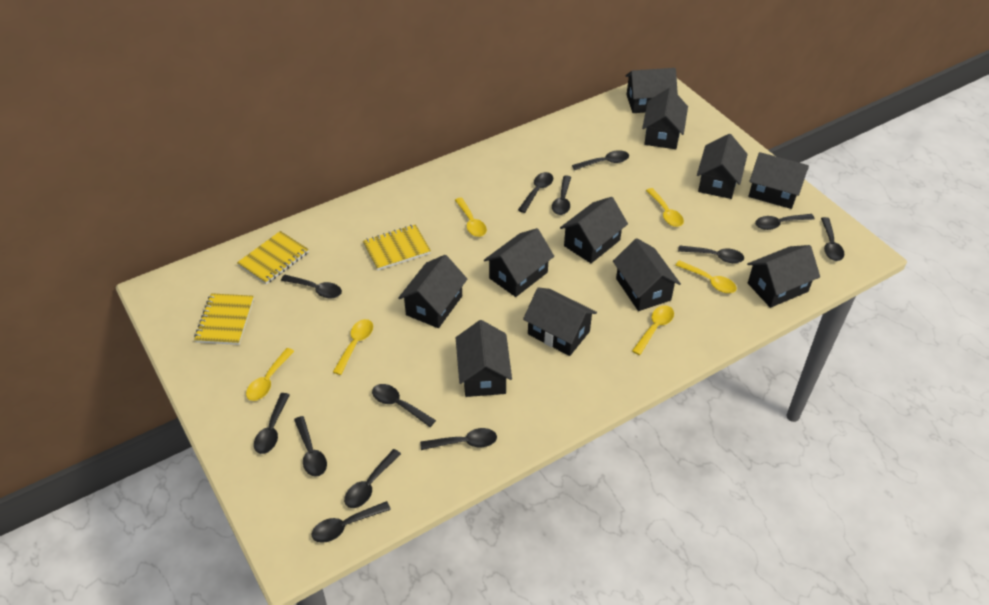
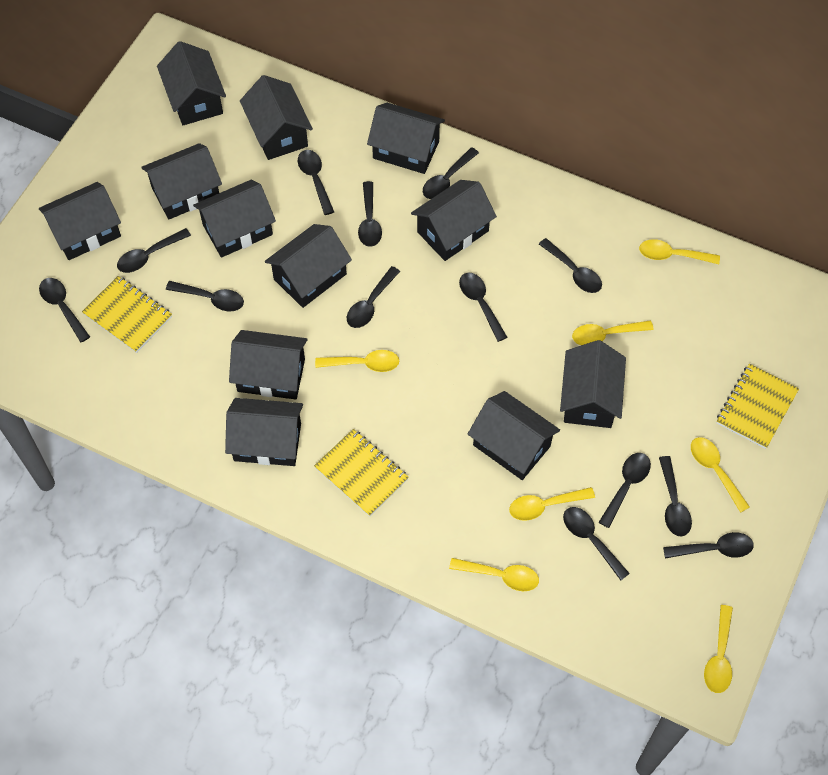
black house: 11 -> 12
yellow spoon: 6 -> 7

